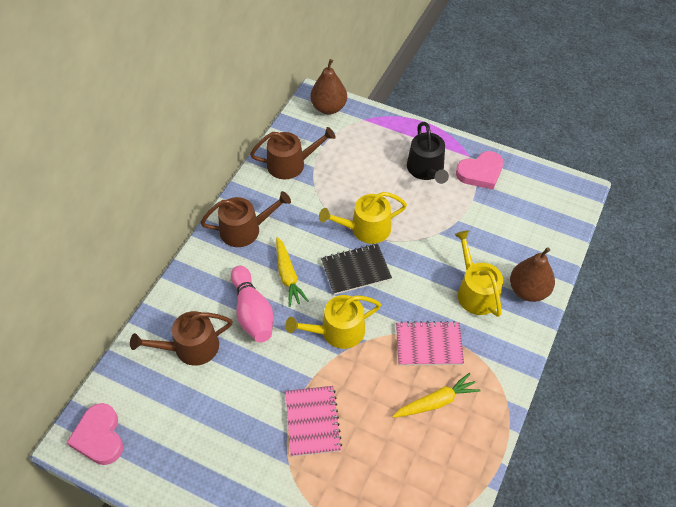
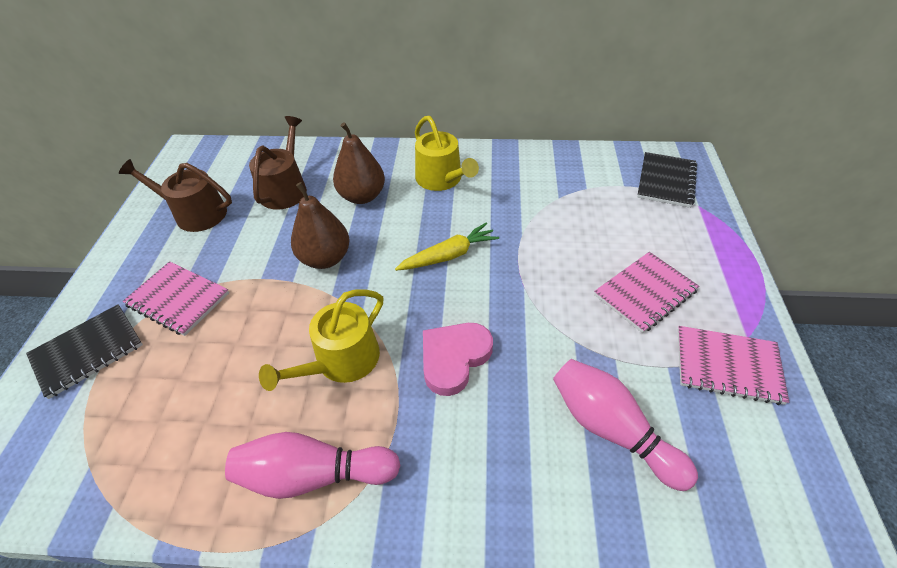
black notebook: 1 -> 2
black watering can: 1 -> 0
brown watering can: 3 -> 2
pink bowling pin: 1 -> 2
pink heart: 2 -> 1
pink notebook: 2 -> 3
yellow carrot: 2 -> 1
yellow watering can: 3 -> 2

